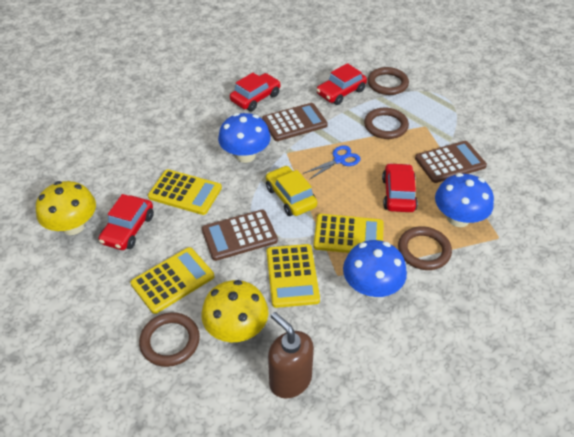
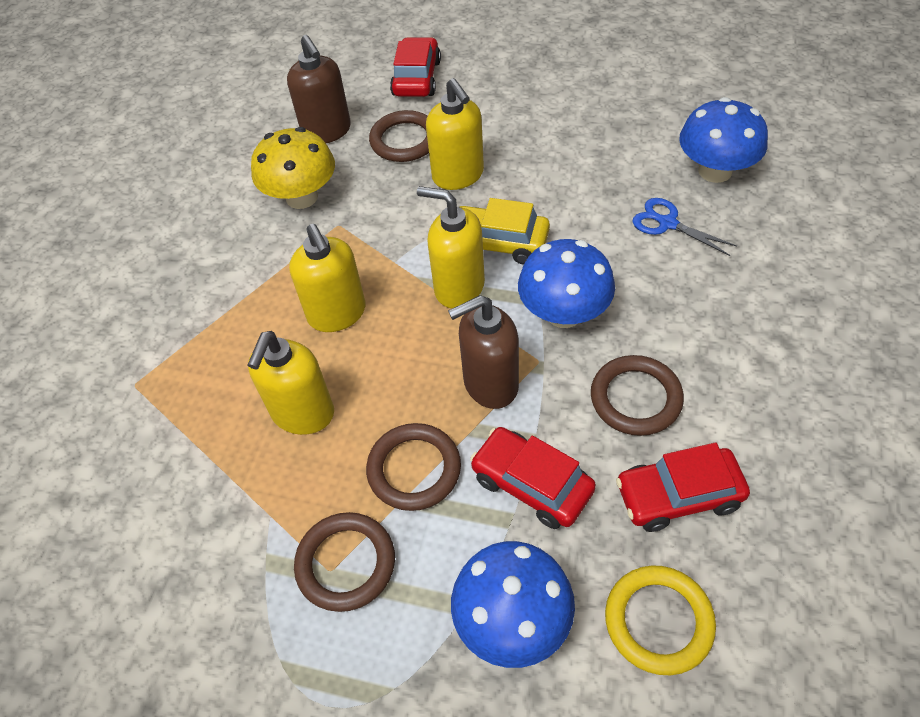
brown calculator: 3 -> 0
brown soap dispenser: 1 -> 2
red car: 4 -> 3
yellow calculator: 4 -> 0
yellow mushroom: 2 -> 1
yellow ring: 0 -> 1
yellow soap dispenser: 0 -> 4

